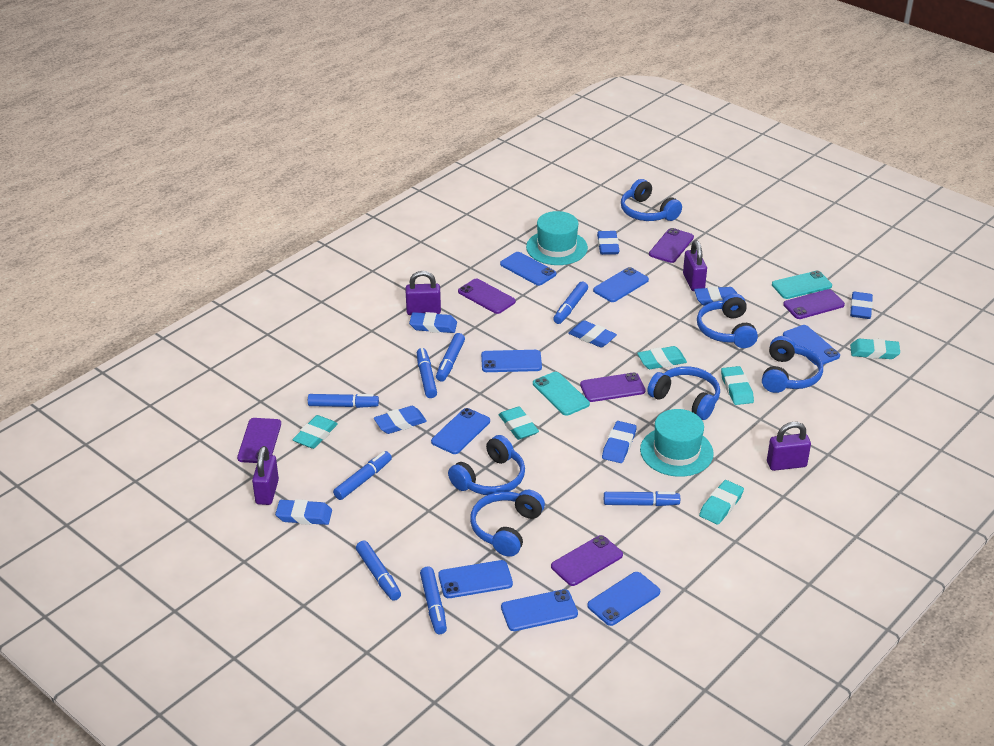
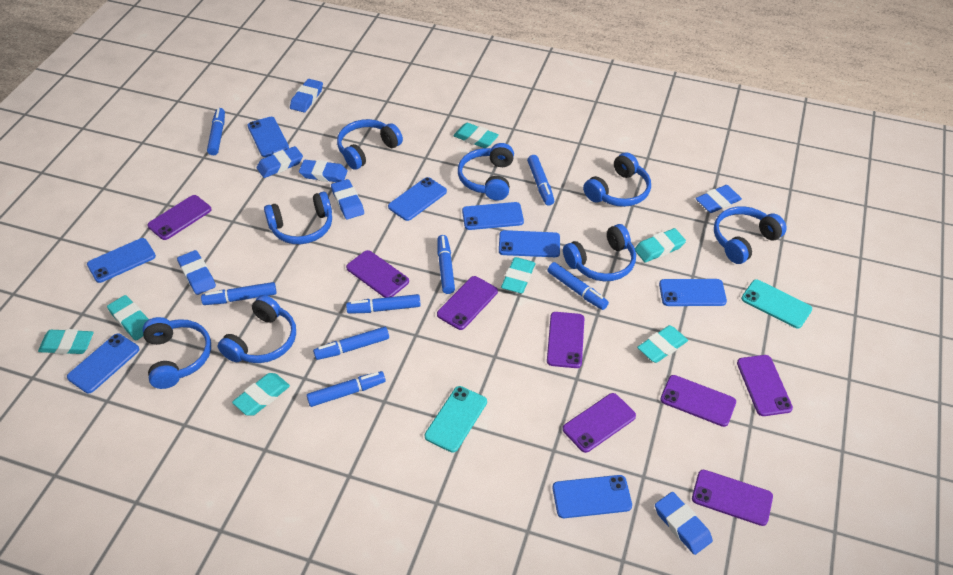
blue eraser: 8 -> 7
blue headphones: 6 -> 8
purple padlock: 4 -> 0
purple phone: 6 -> 8
turquoise eraser: 6 -> 7
turquoise hat: 2 -> 0

